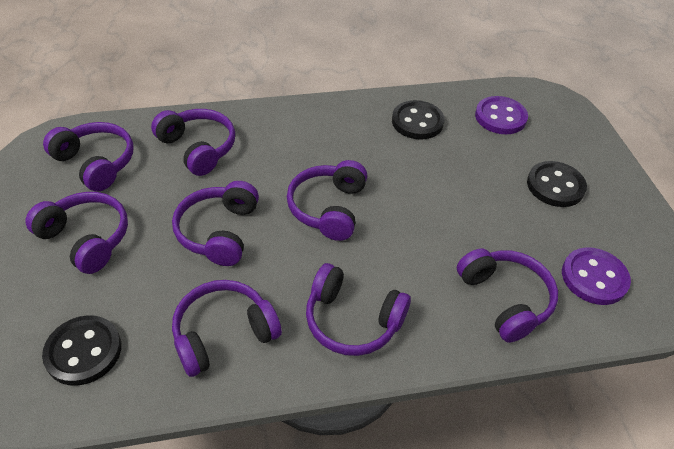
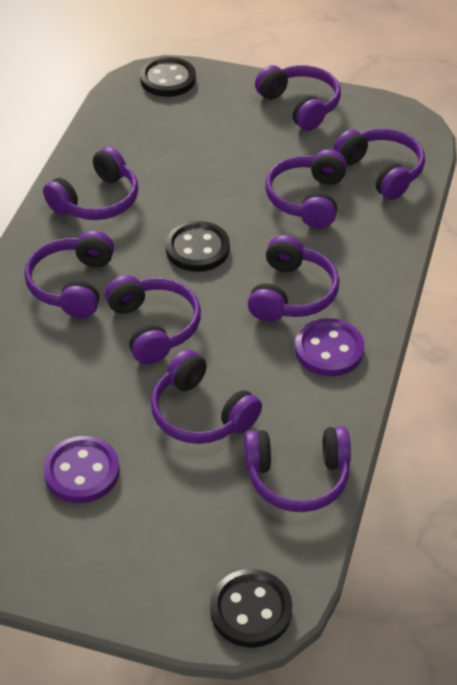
purple headphones: 8 -> 9

